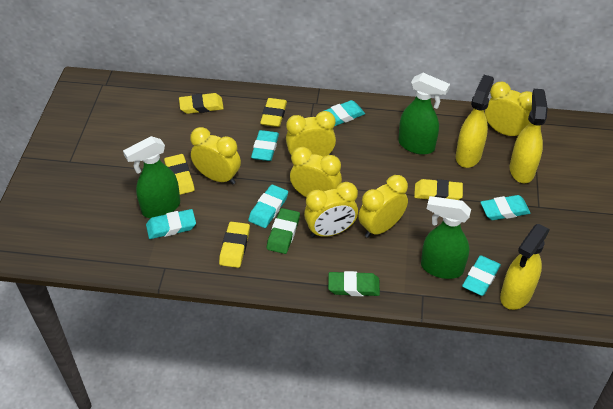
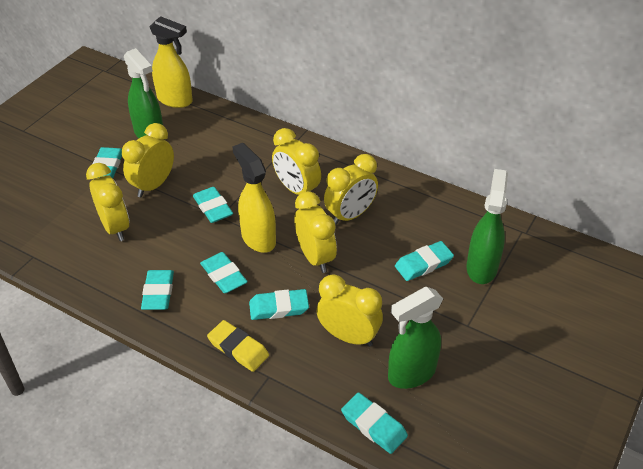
green eraser: 2 -> 0
turquoise eraser: 6 -> 7
yellow eraser: 5 -> 1
yellow spray bottle: 3 -> 2

